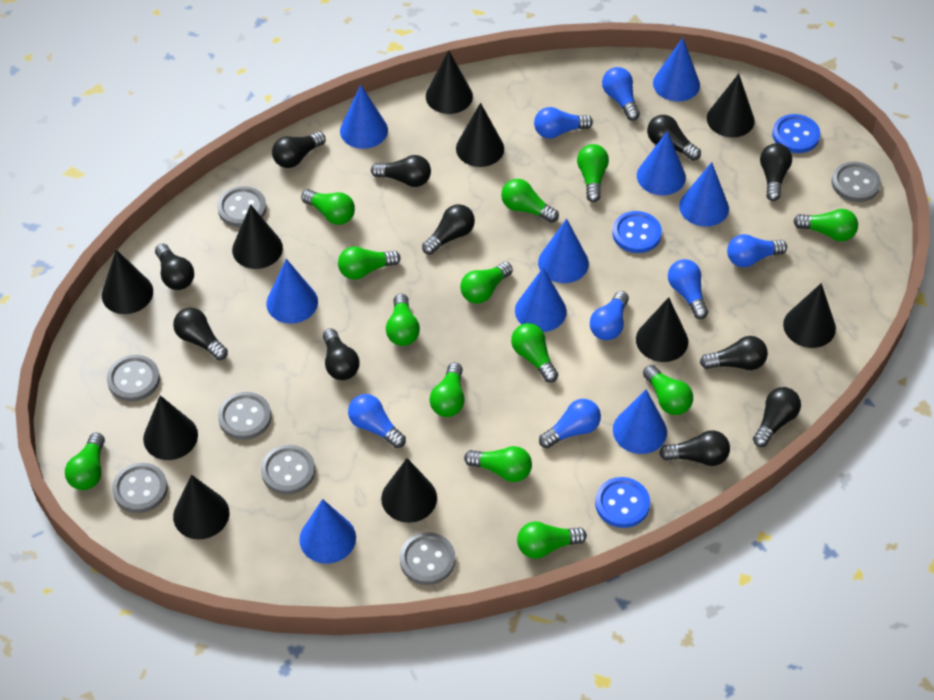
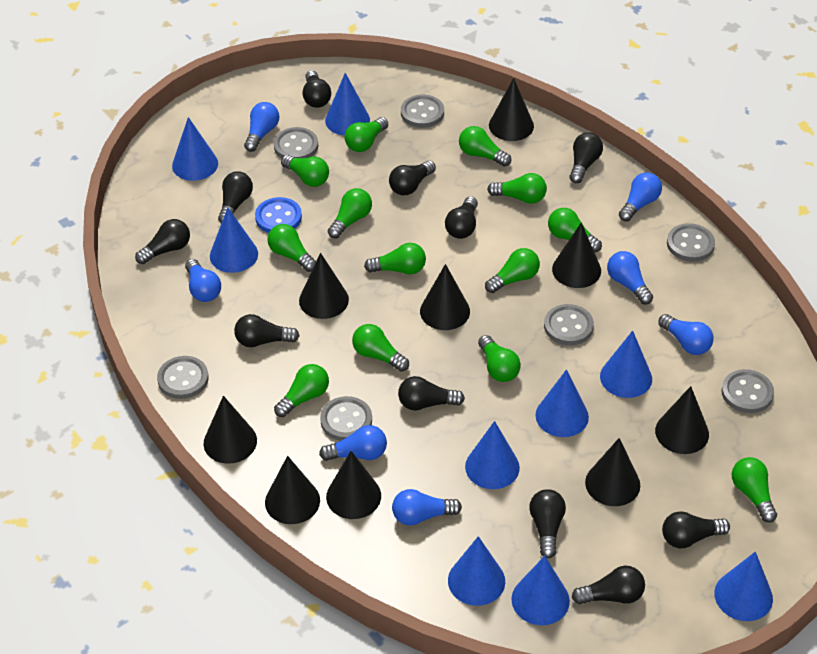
black cone: 10 -> 9
blue button: 3 -> 1

